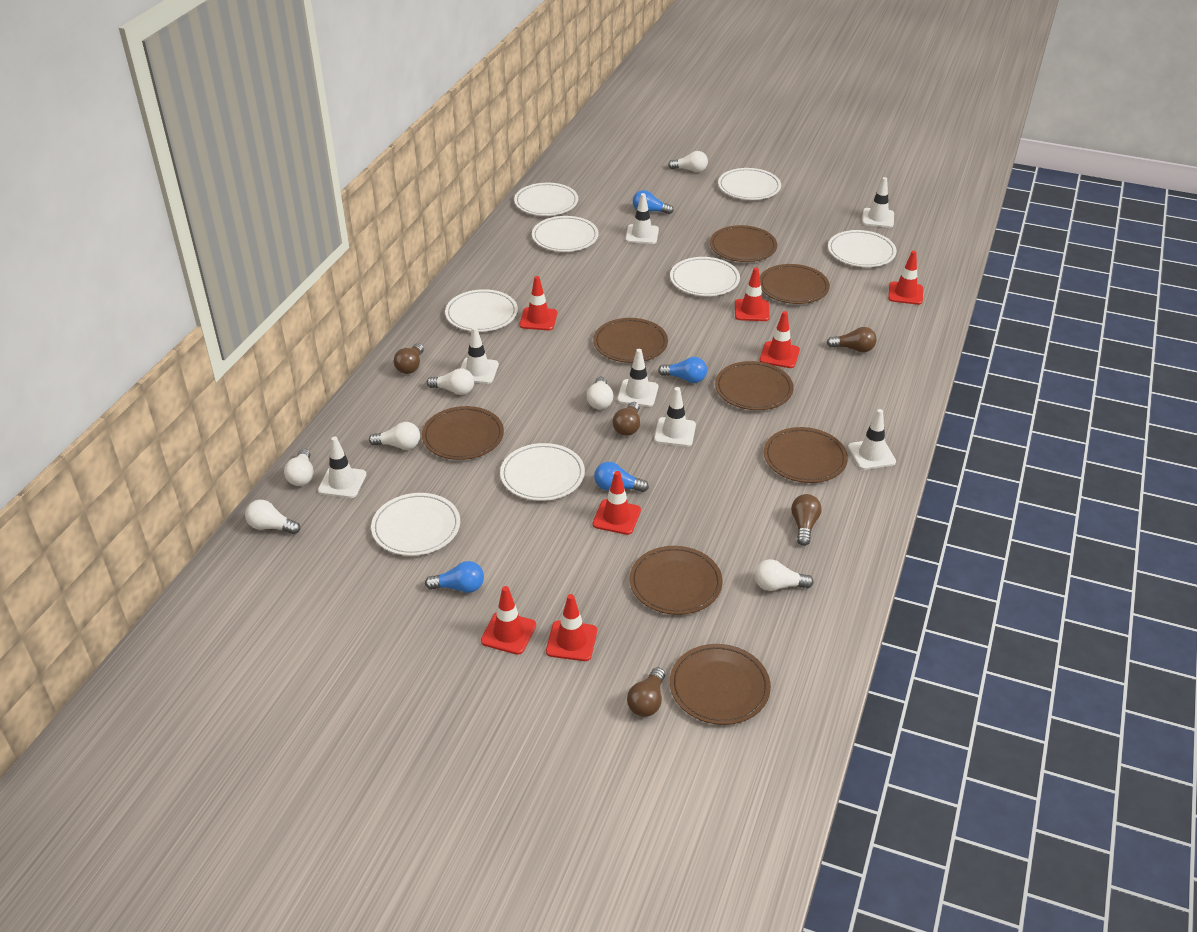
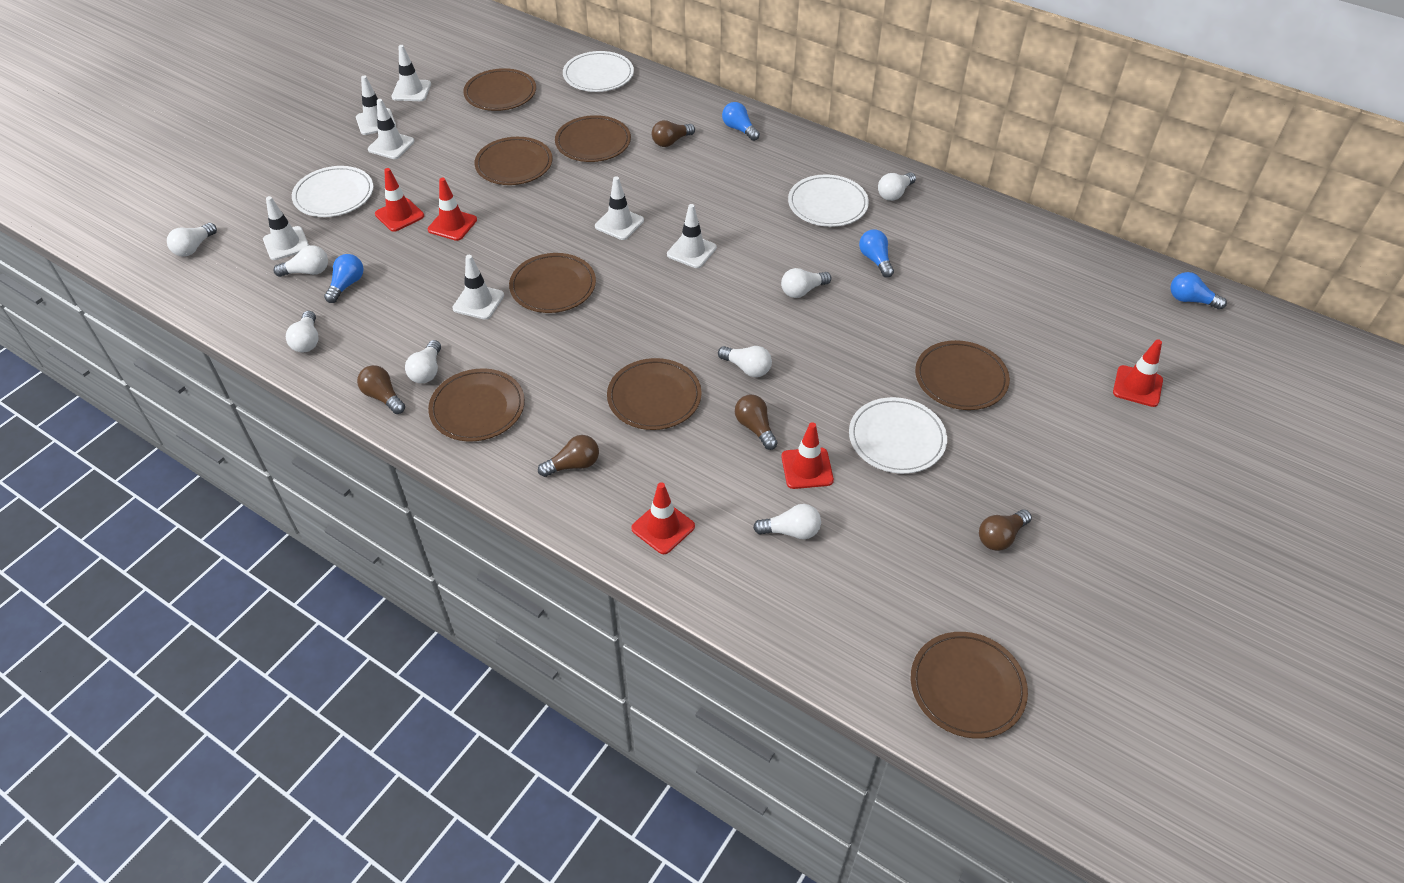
red traffic cone: 7 -> 5
white light bulb: 7 -> 8
white plate: 8 -> 4

